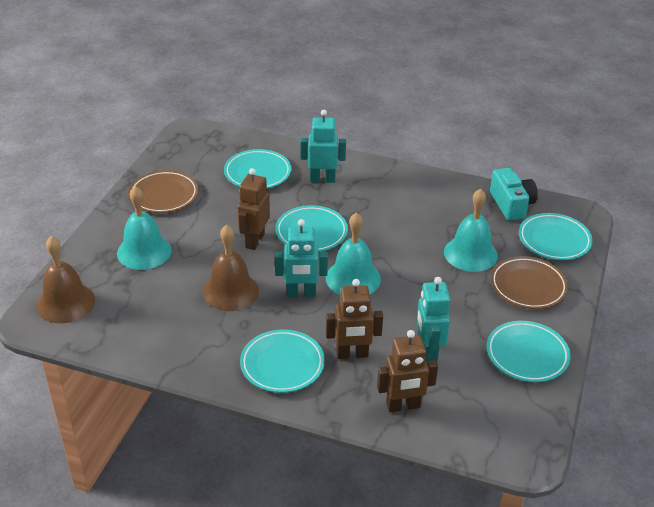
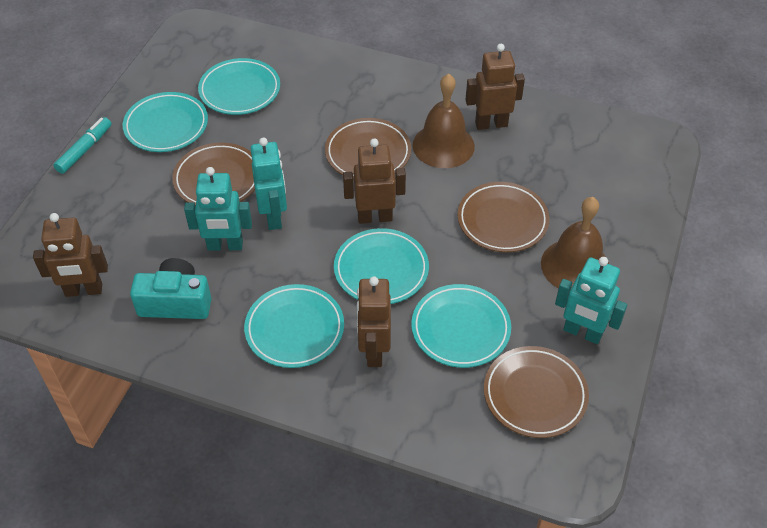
brown plate: 2 -> 4
brown robot: 3 -> 4
turquoise bell: 3 -> 0
turquoise marker: 0 -> 1

